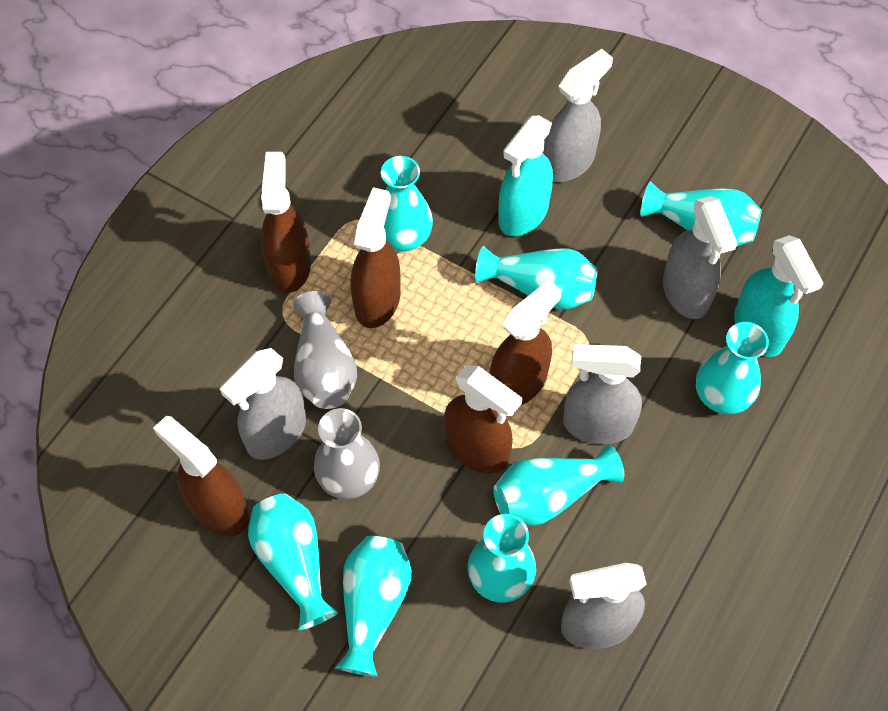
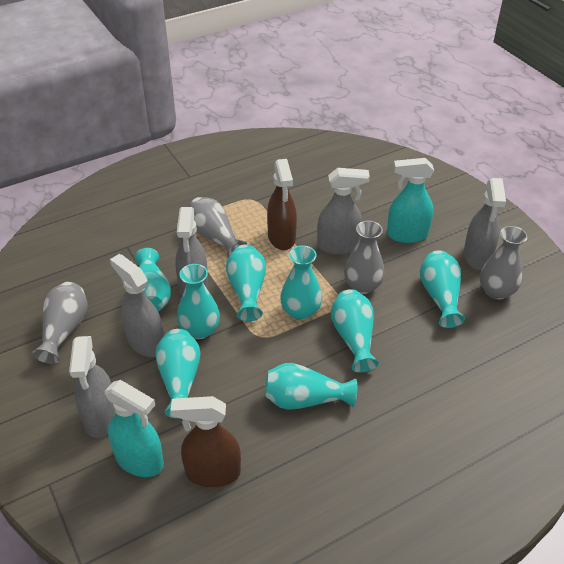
brown spray bottle: 5 -> 2
grey vase: 2 -> 4

